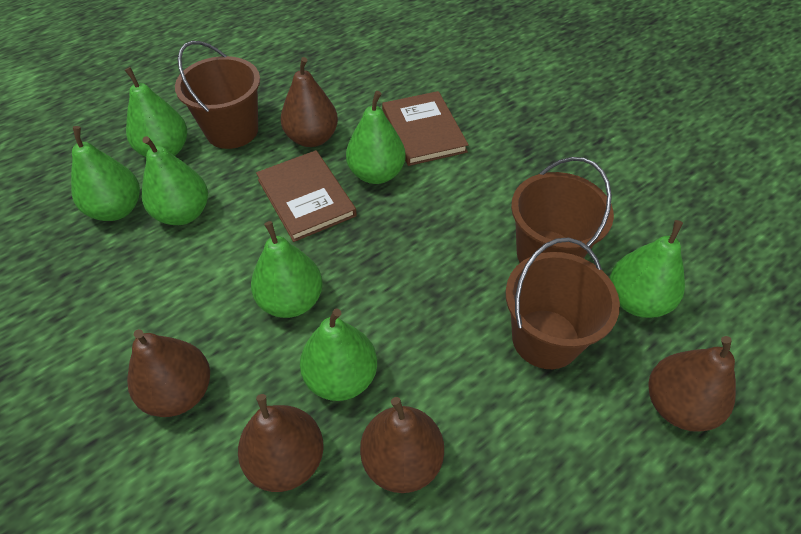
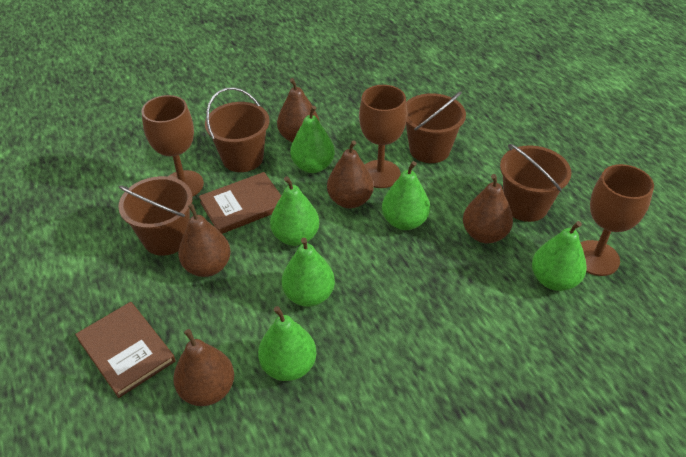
brown bucket: 3 -> 4
brown goblet: 0 -> 3
green pear: 7 -> 6

